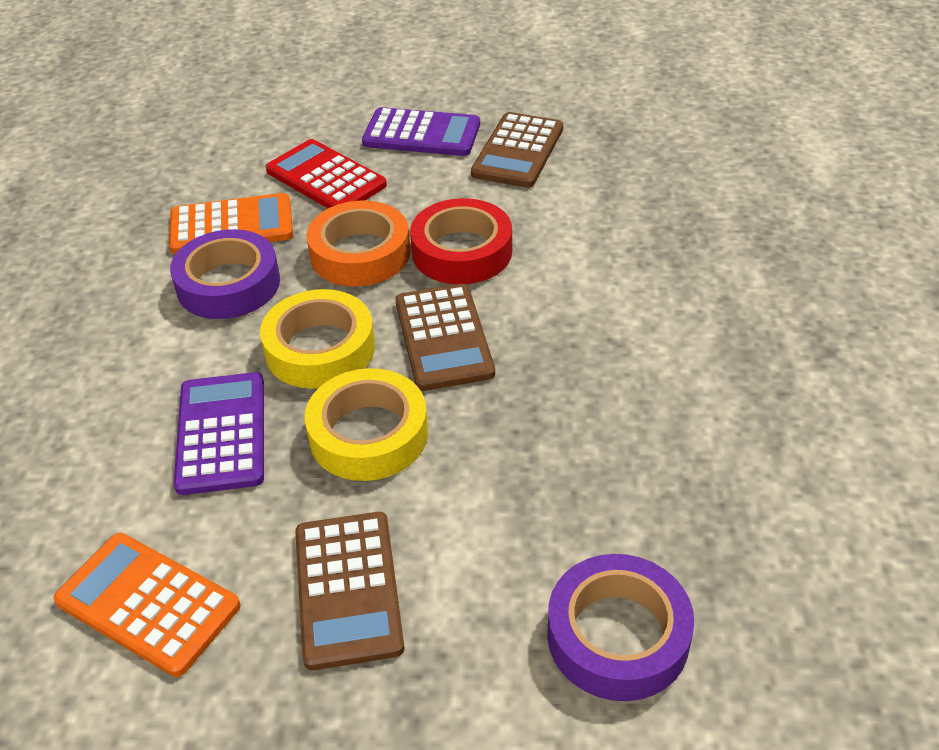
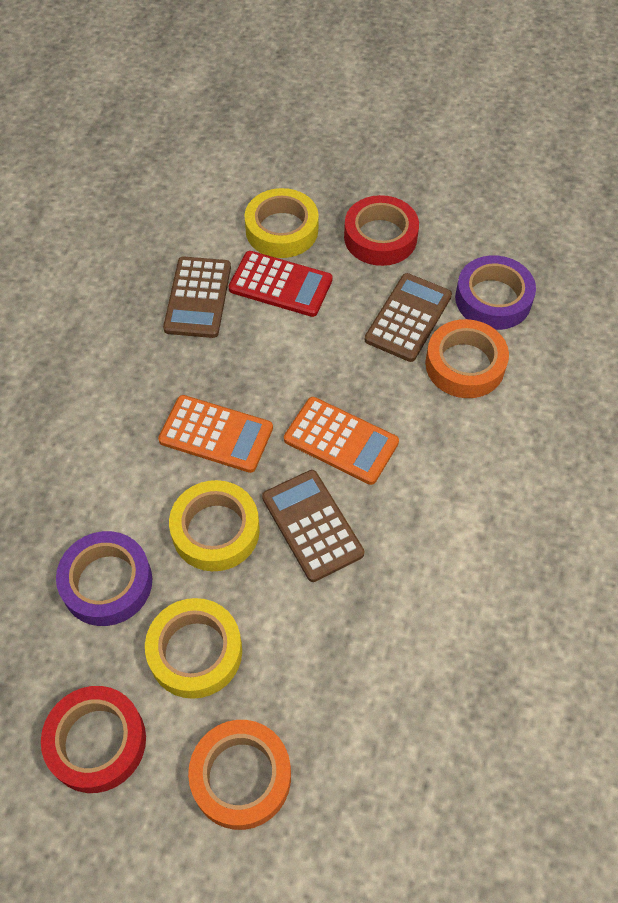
orange tape: 1 -> 2
purple calculator: 2 -> 0
red tape: 1 -> 2
yellow tape: 2 -> 3

